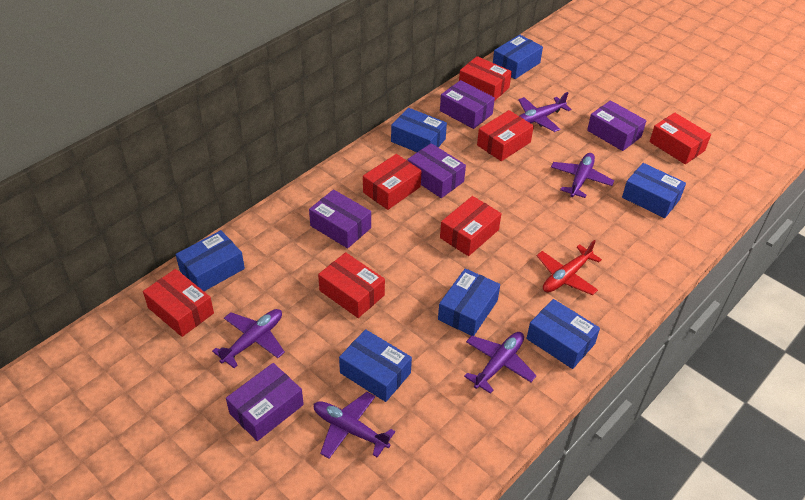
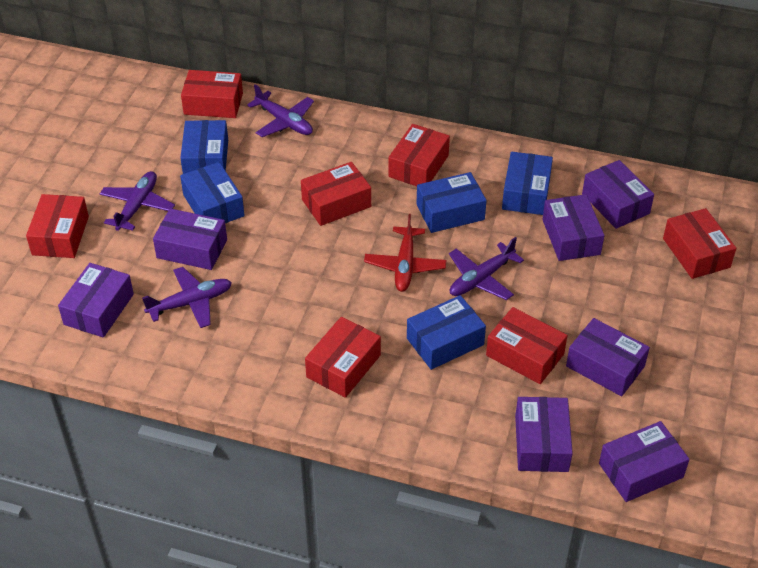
blue box: 7 -> 5
purple box: 5 -> 7
purple plane: 5 -> 4

